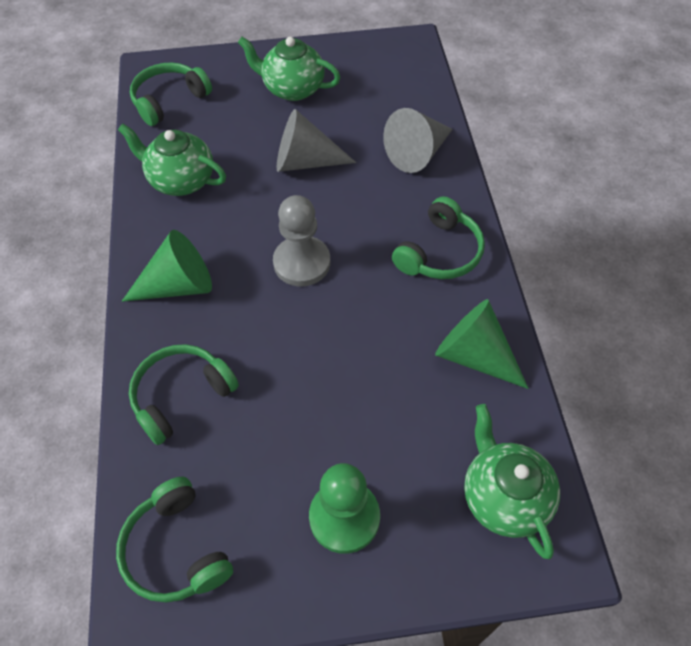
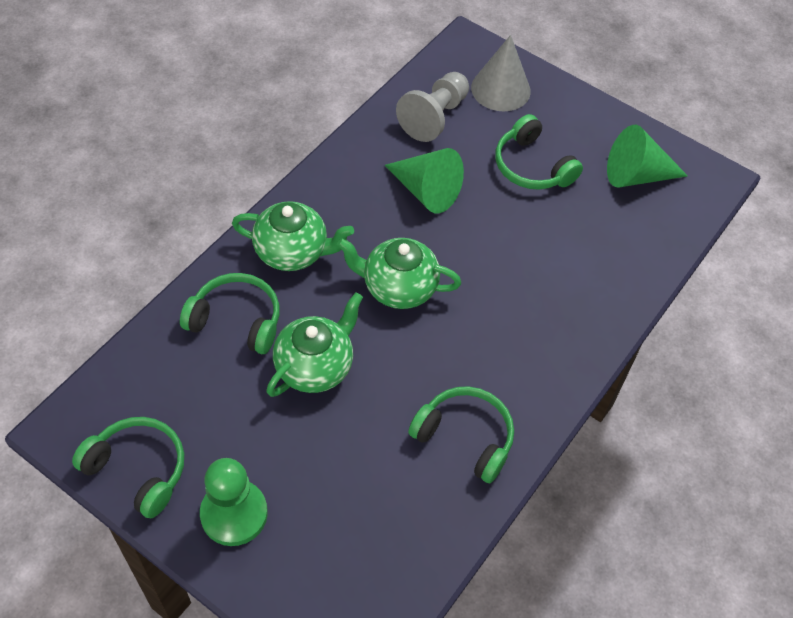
grey cone: 2 -> 1

